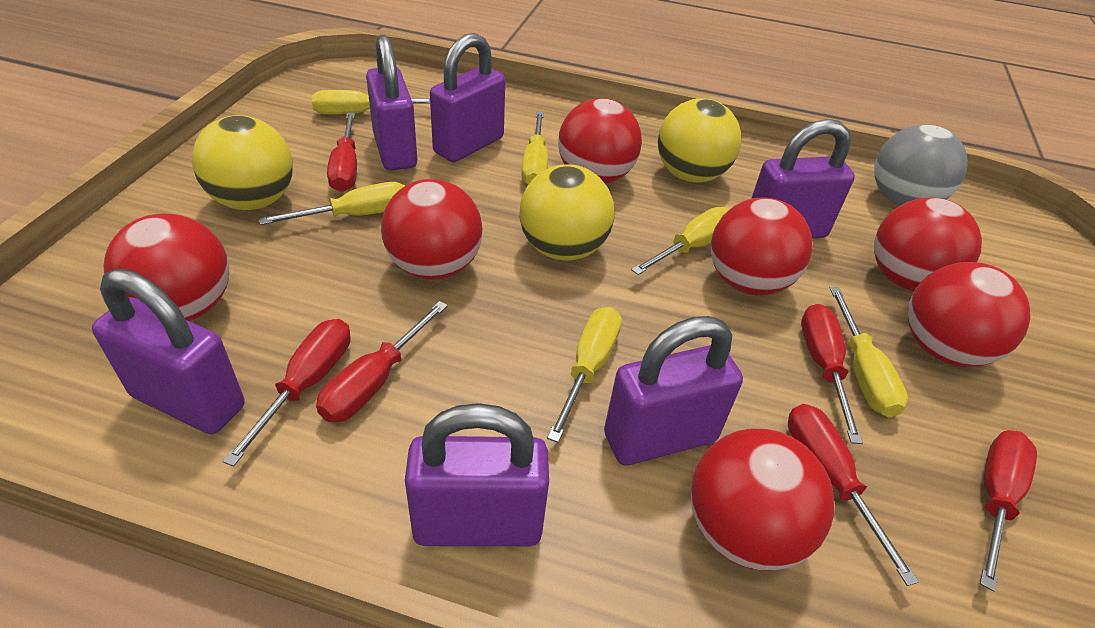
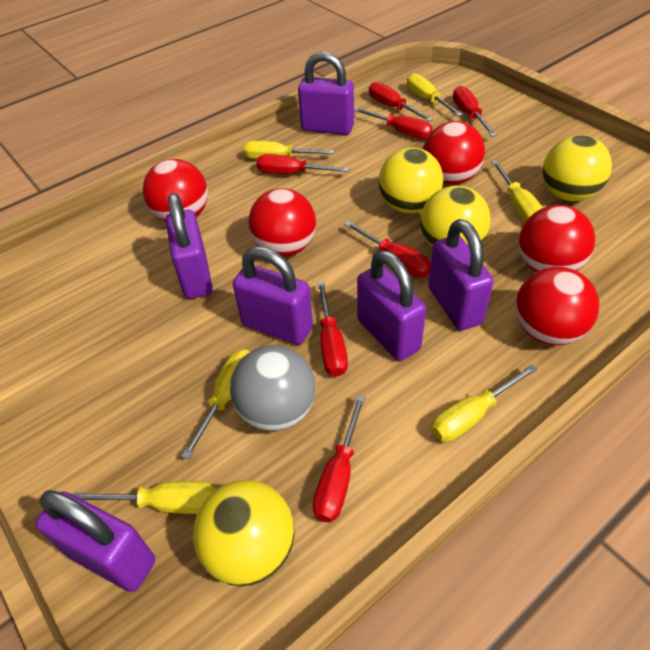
red ball: 7 -> 5
red screwdriver: 6 -> 7
yellow ball: 3 -> 4

